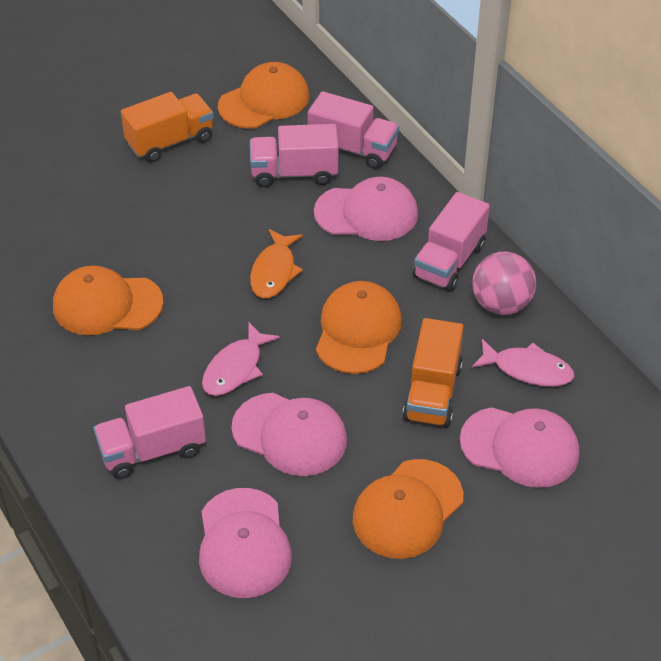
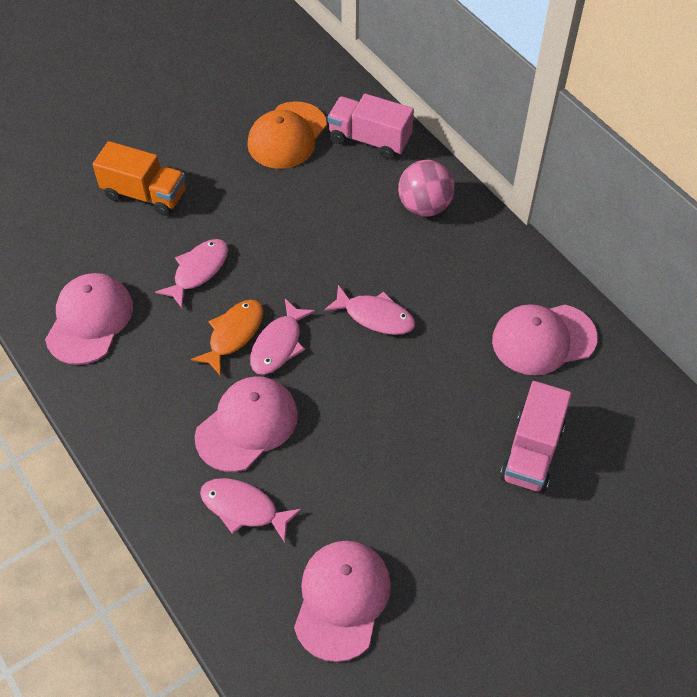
orange cap: 4 -> 1
orange truck: 2 -> 1
pink fish: 2 -> 4
pink truck: 4 -> 2

